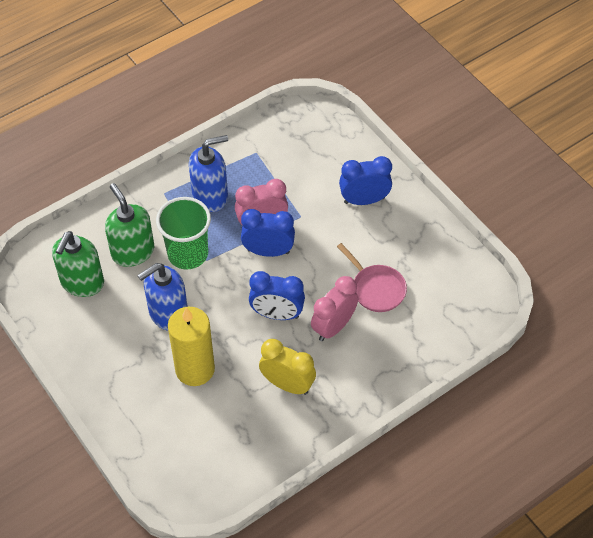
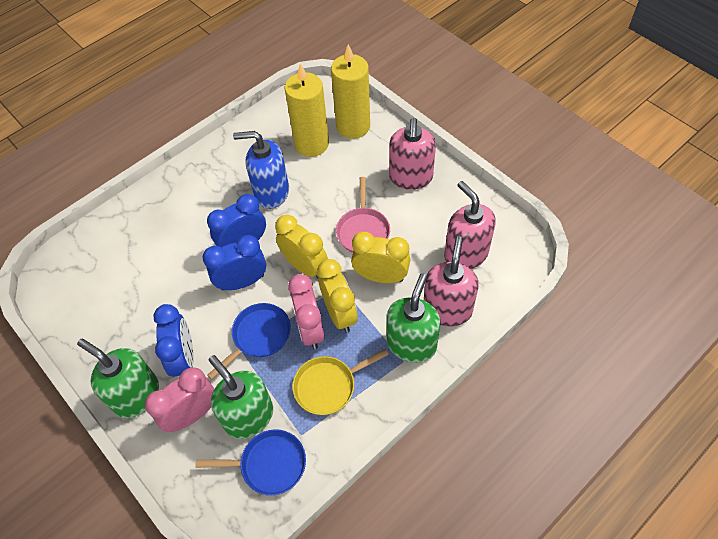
blue pan: 0 -> 2
blue soap dispenser: 2 -> 1
green cup: 1 -> 0
green soap dispenser: 2 -> 3
pink soap dispenser: 0 -> 3
yellow candle: 1 -> 2
yellow clock: 1 -> 3
yellow pan: 0 -> 1

